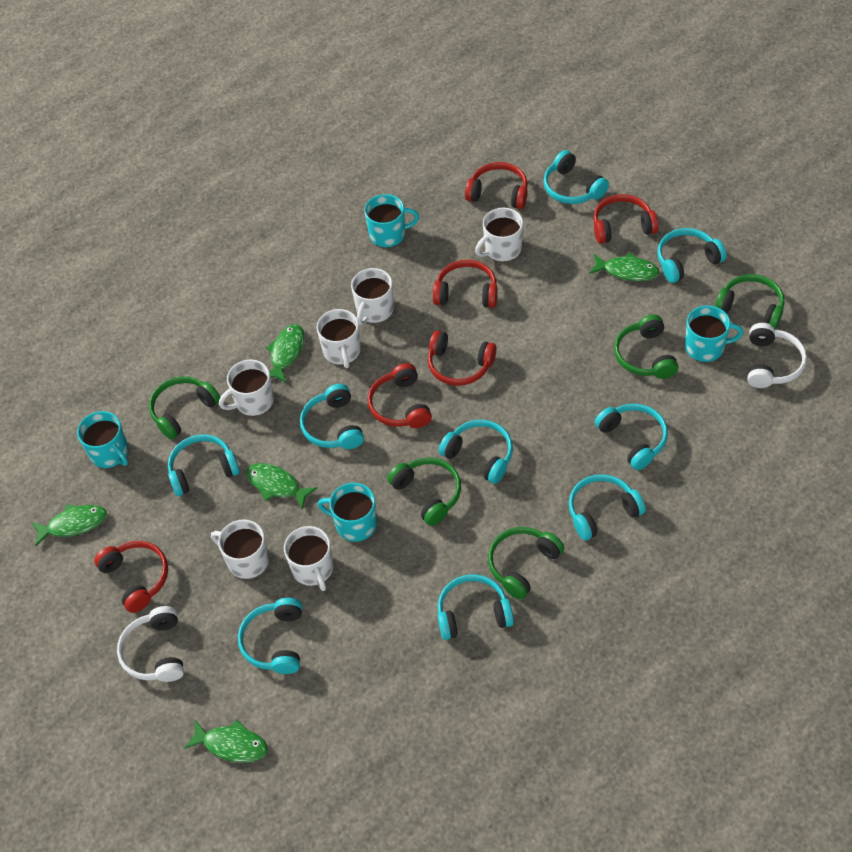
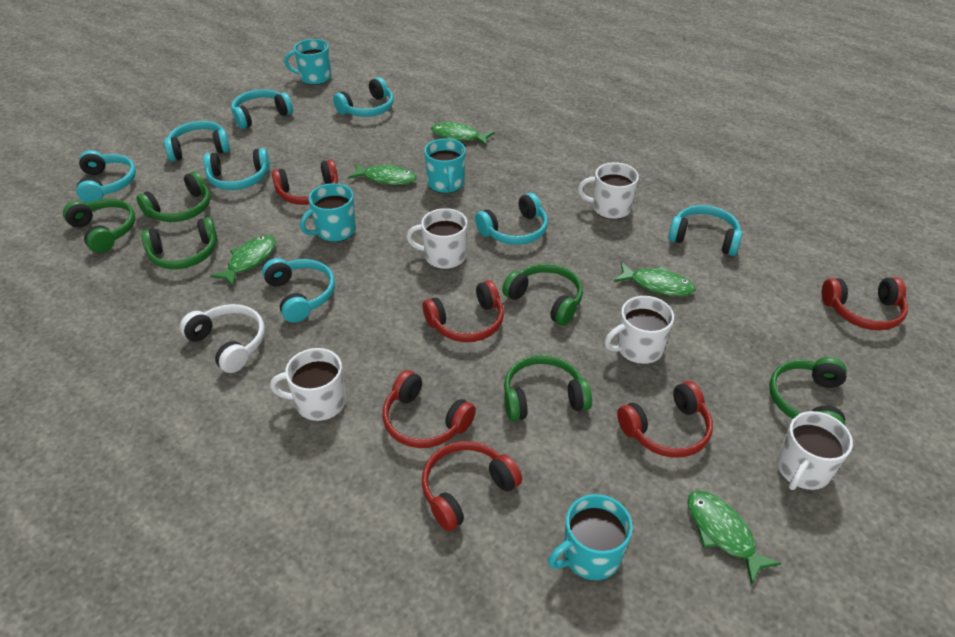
green headphones: 5 -> 6
turquoise headphones: 9 -> 8
white headphones: 2 -> 1
white mug: 6 -> 5

